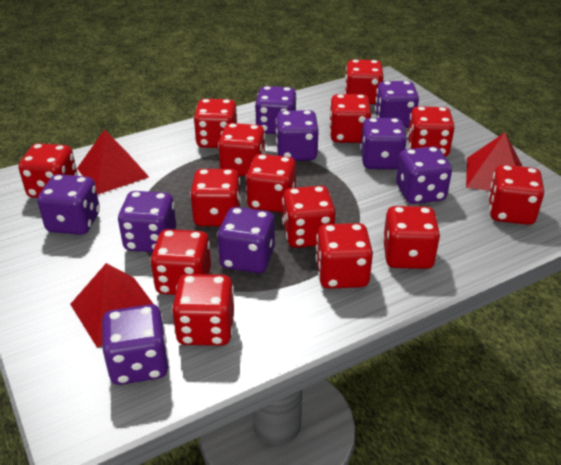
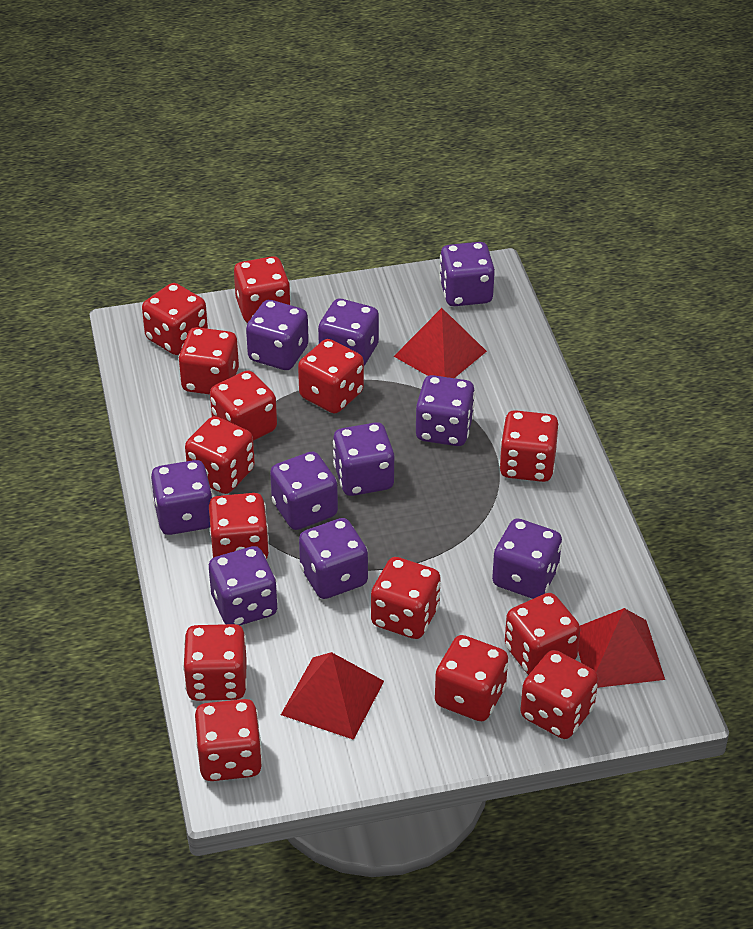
purple dice: 9 -> 10

